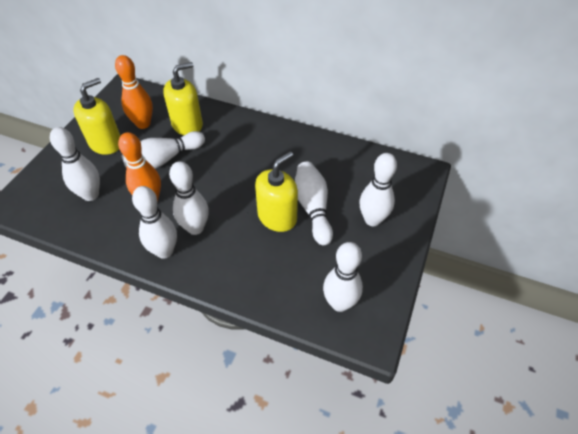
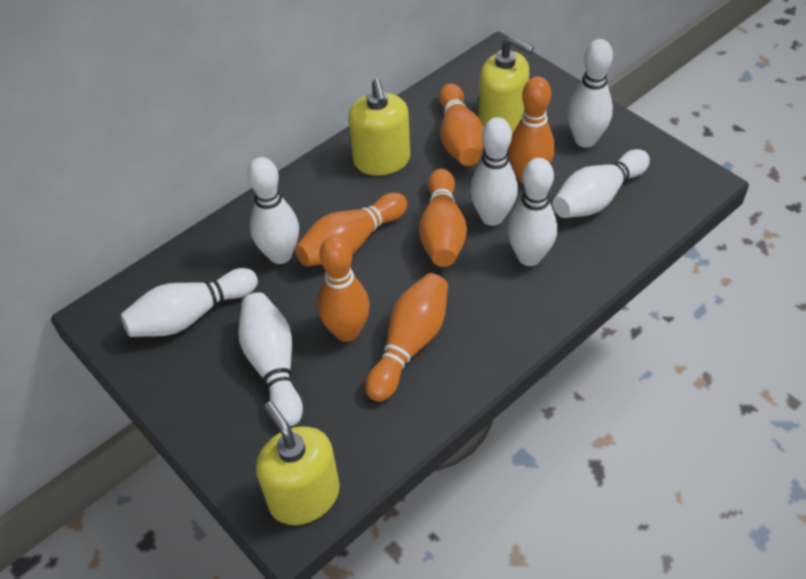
orange bowling pin: 2 -> 6

